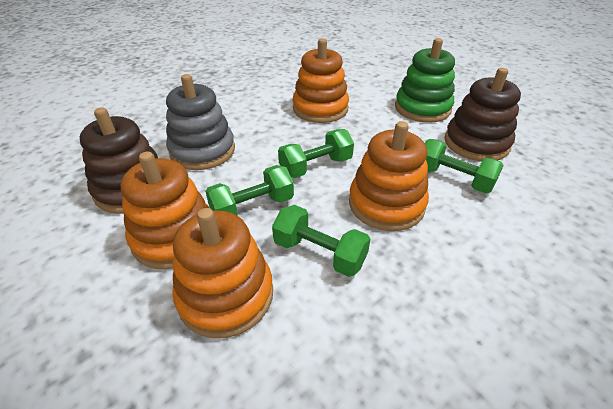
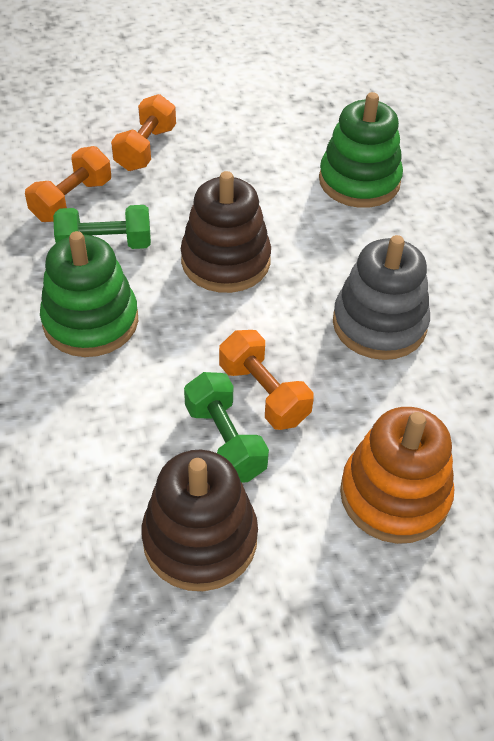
green dumbbell: 4 -> 2
green stacking toy: 1 -> 2
orange dumbbell: 0 -> 3
orange stacking toy: 4 -> 1

